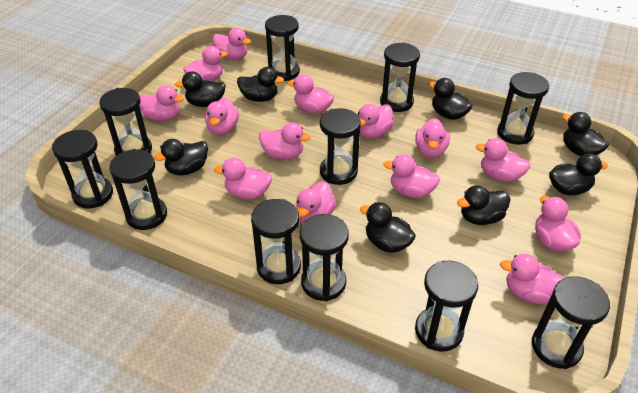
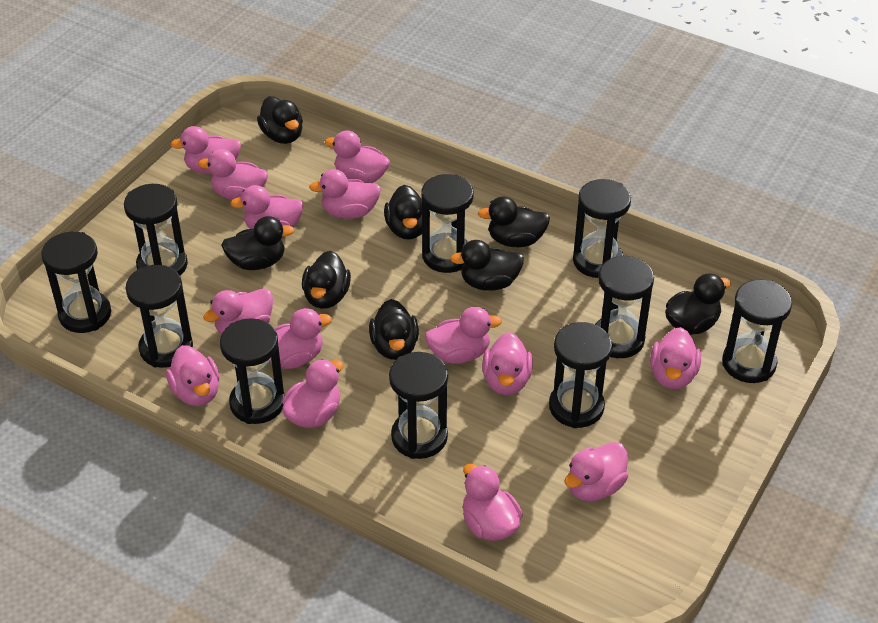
black hourglass: 11 -> 10

